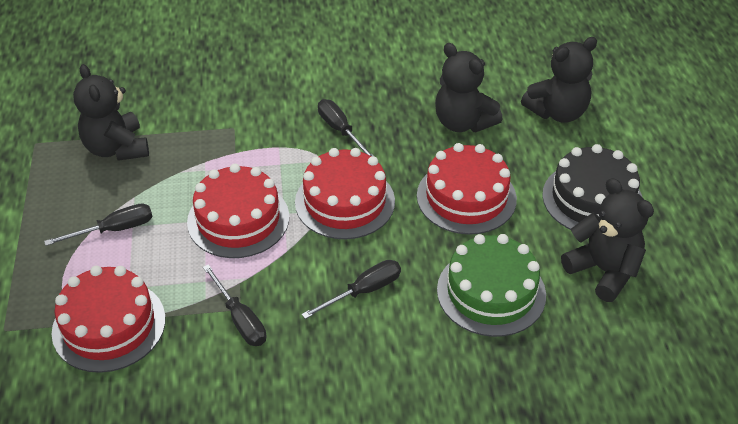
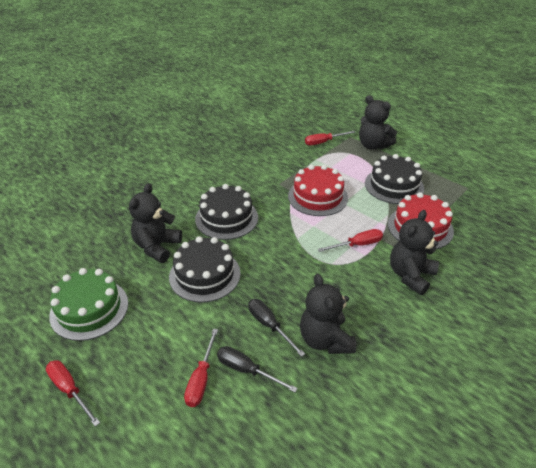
black cake: 1 -> 3
black screwdriver: 4 -> 2
red cake: 4 -> 2
red screwdriver: 0 -> 4

